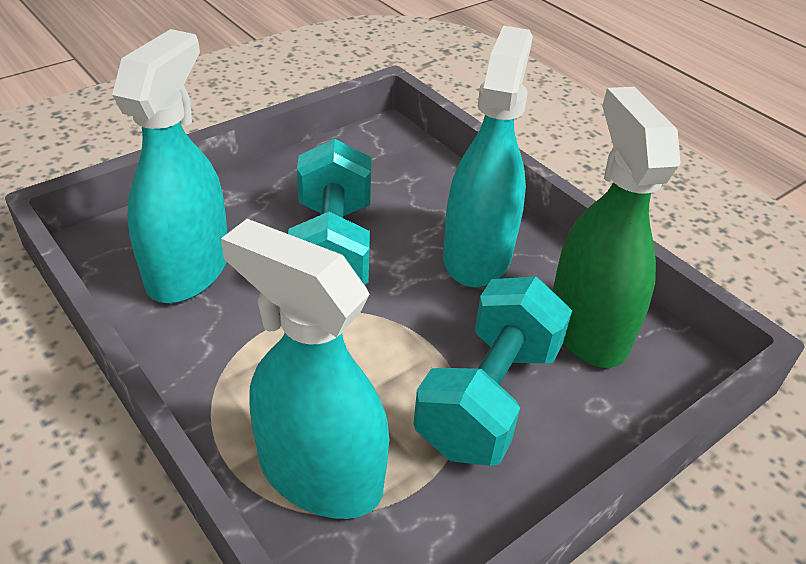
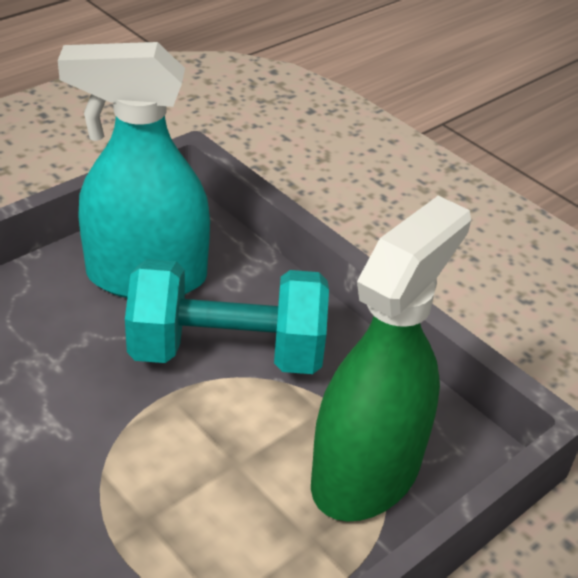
turquoise dumbbell: 2 -> 1
turquoise spray bottle: 3 -> 1

